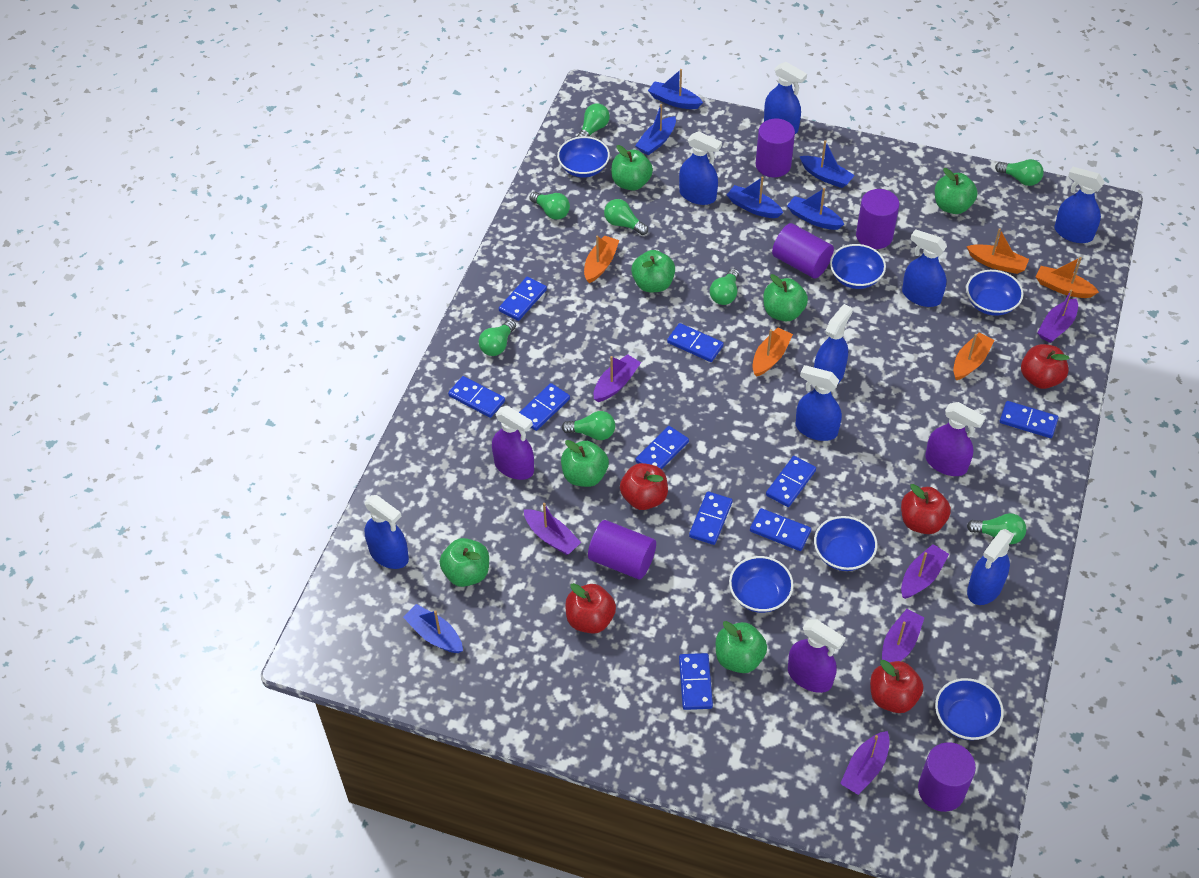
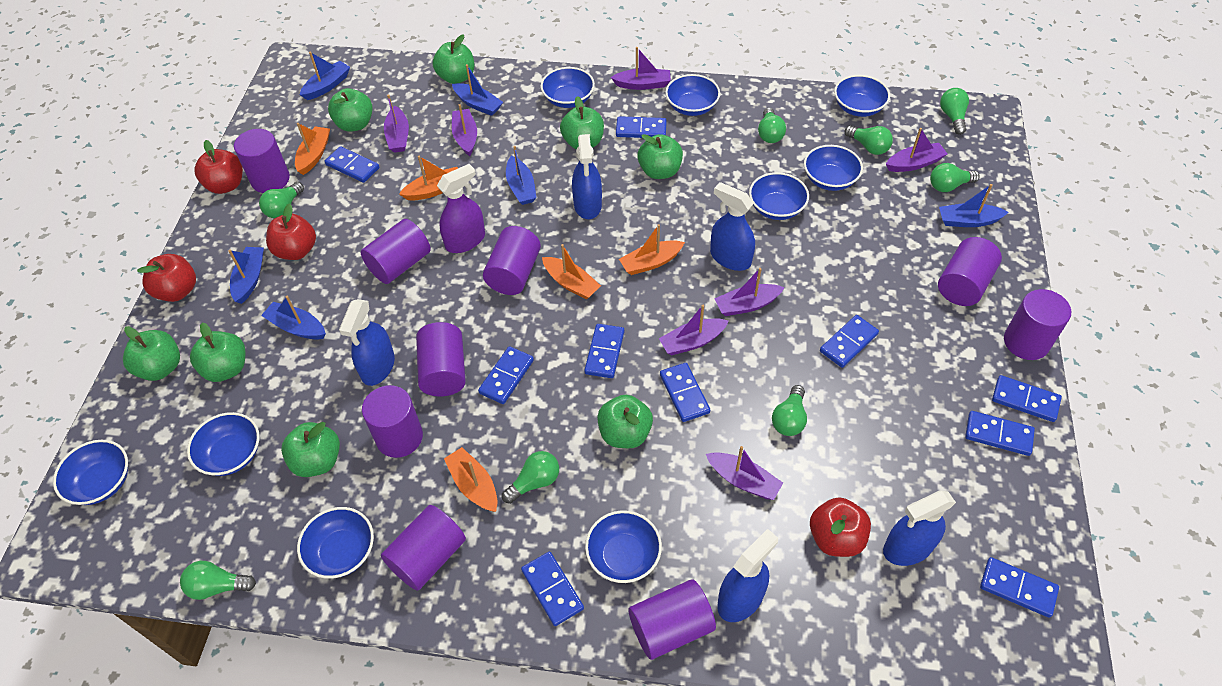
blue bowl: 6 -> 9
blue spray bottle: 8 -> 5
green apple: 7 -> 8
purple boat: 6 -> 7
purple cylinder: 5 -> 9
purple spray bottle: 3 -> 1
red apple: 5 -> 4

